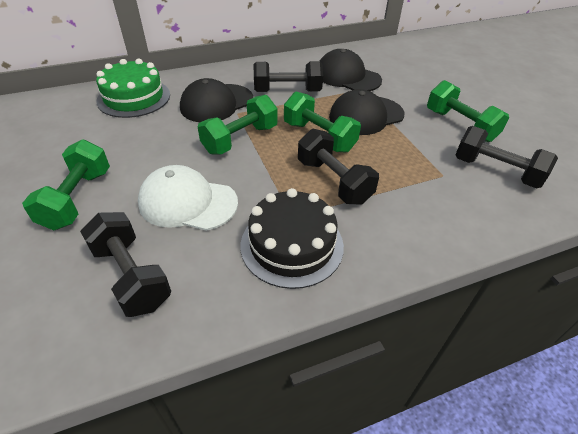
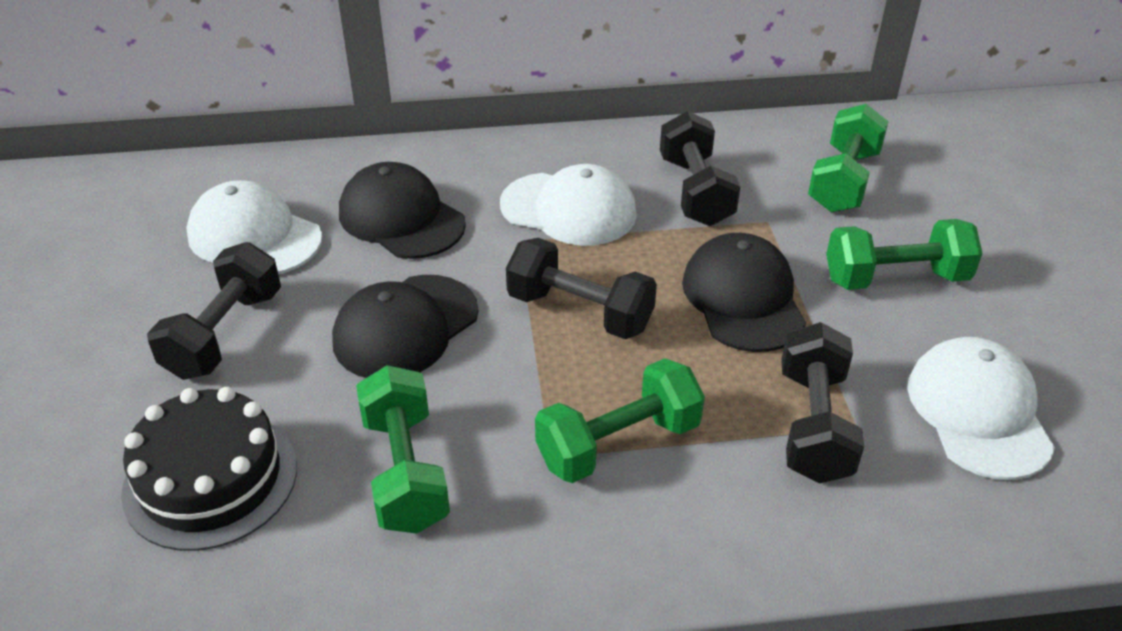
green cake: 1 -> 0
white cap: 1 -> 3

